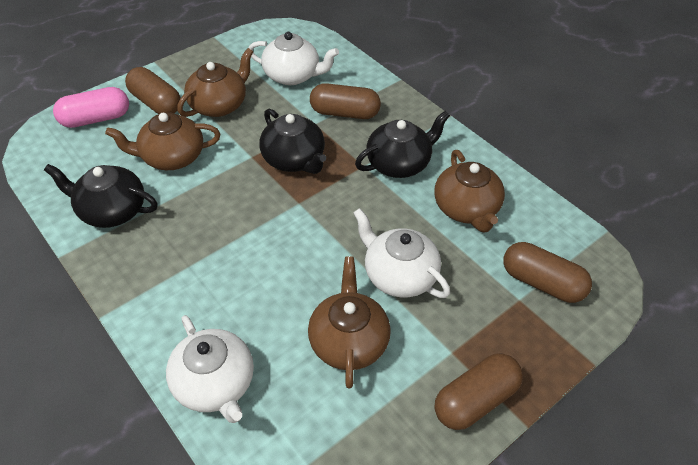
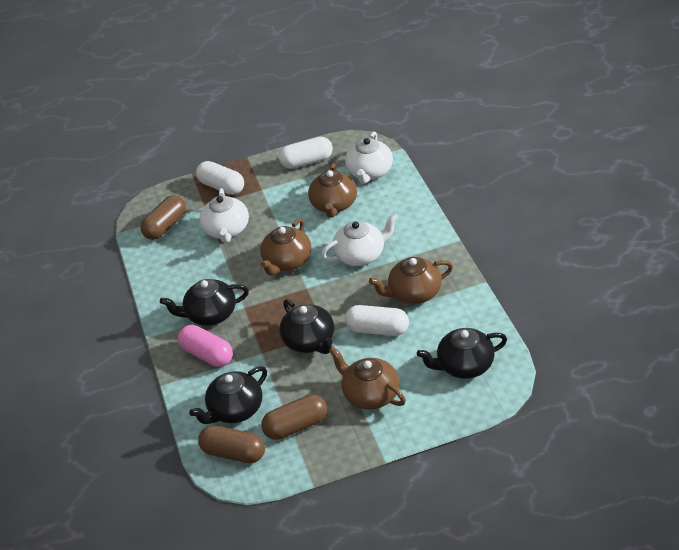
black teapot: 3 -> 4
brown capsule: 4 -> 3
white capsule: 0 -> 3

